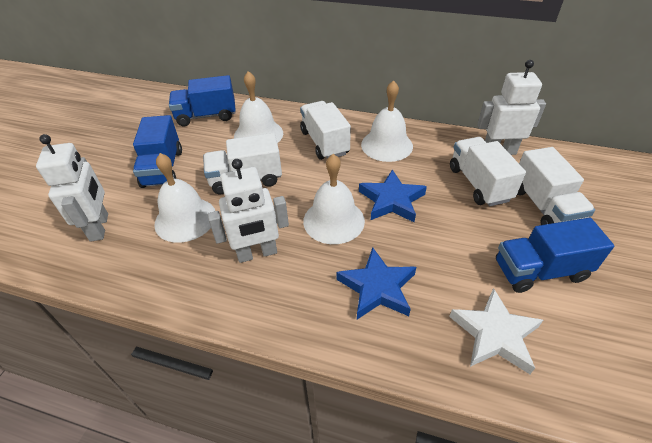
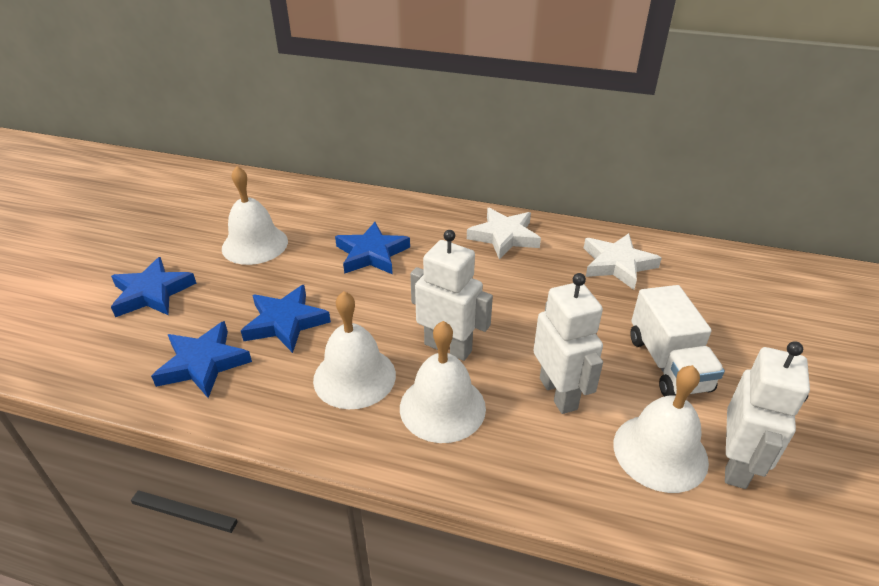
blue star: 2 -> 4
blue truck: 3 -> 0
white star: 1 -> 2
white truck: 4 -> 1

